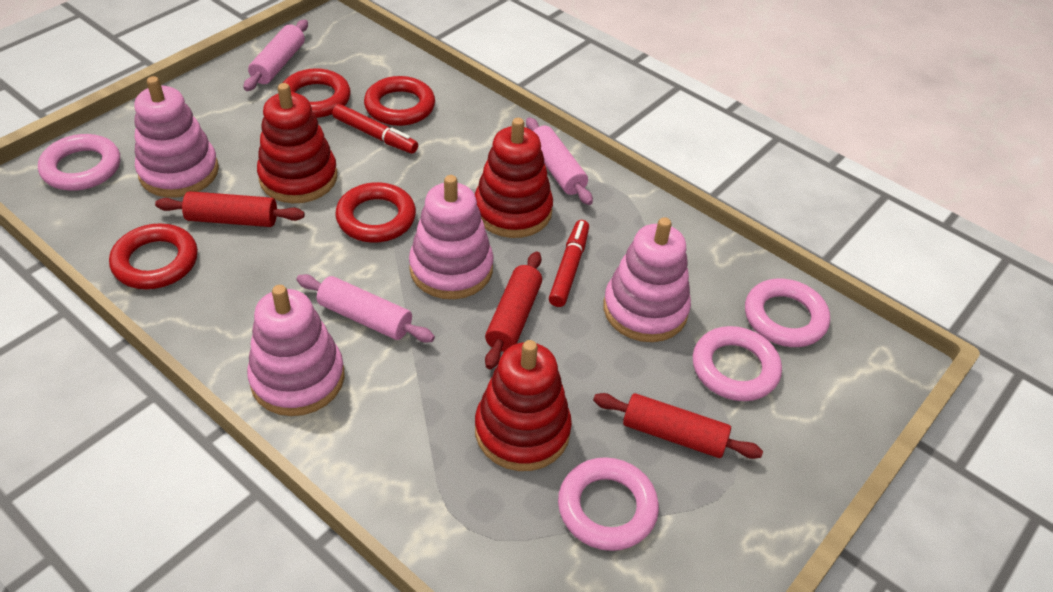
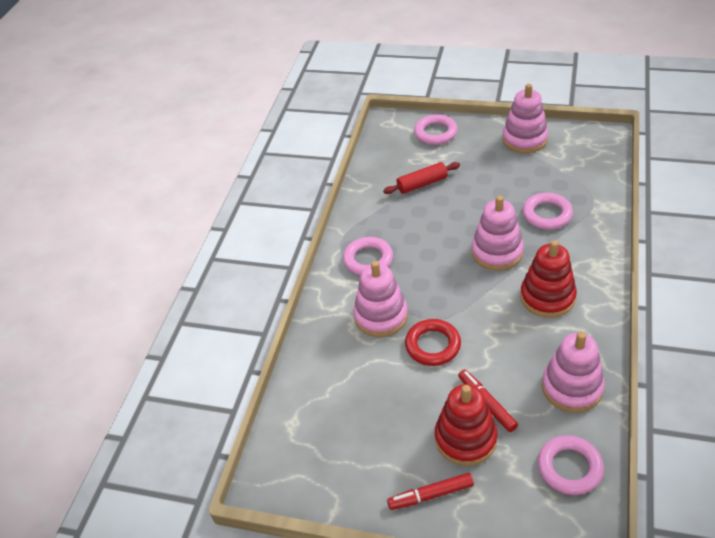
pink rolling pin: 3 -> 0
red ring: 4 -> 1
red rolling pin: 3 -> 1
red stacking toy: 3 -> 2

